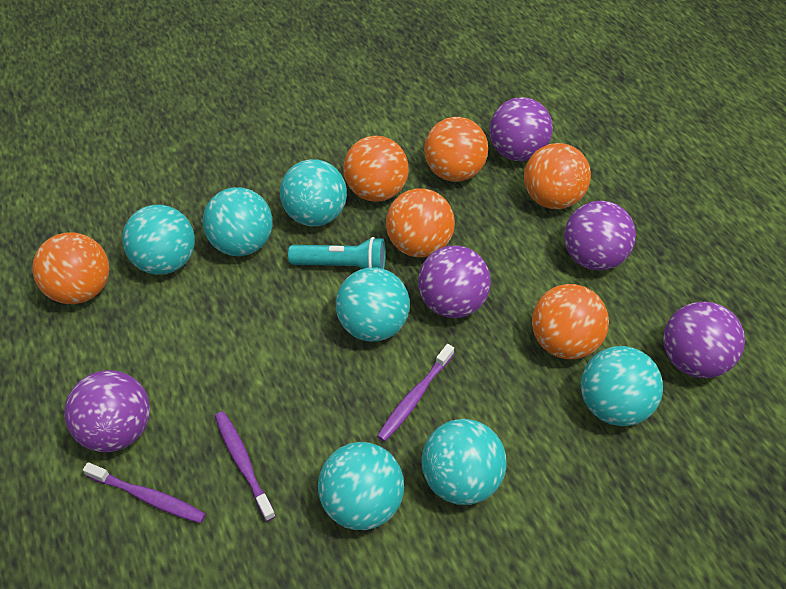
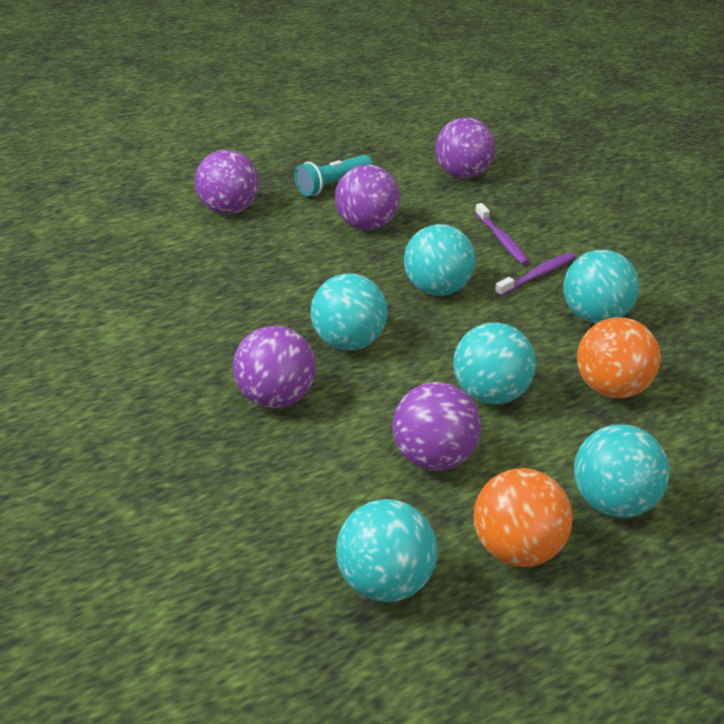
orange ball: 6 -> 2
purple toothbrush: 3 -> 2
turquoise ball: 7 -> 6

